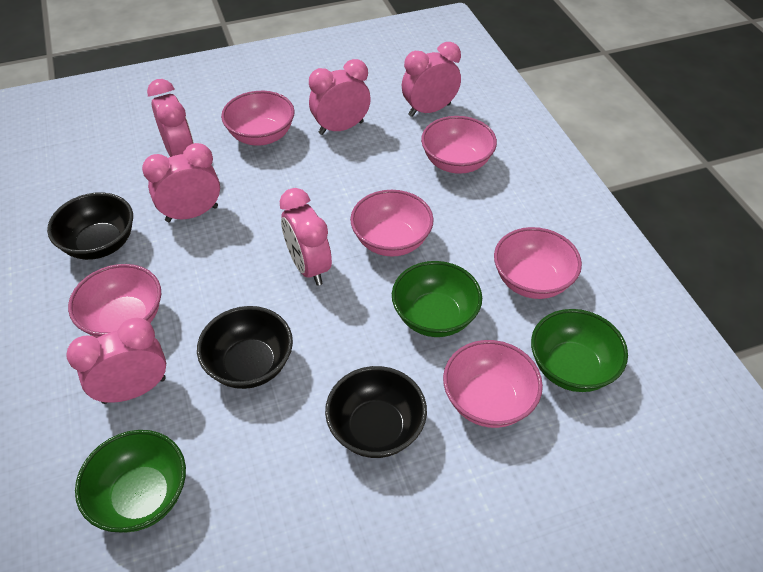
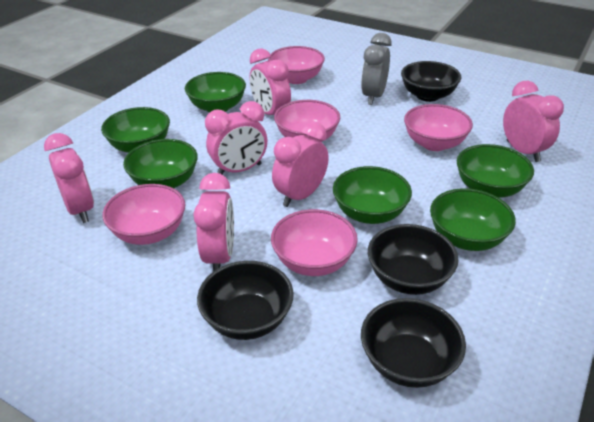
black bowl: 3 -> 4
green bowl: 3 -> 6
grey clock: 0 -> 1
pink bowl: 6 -> 5

